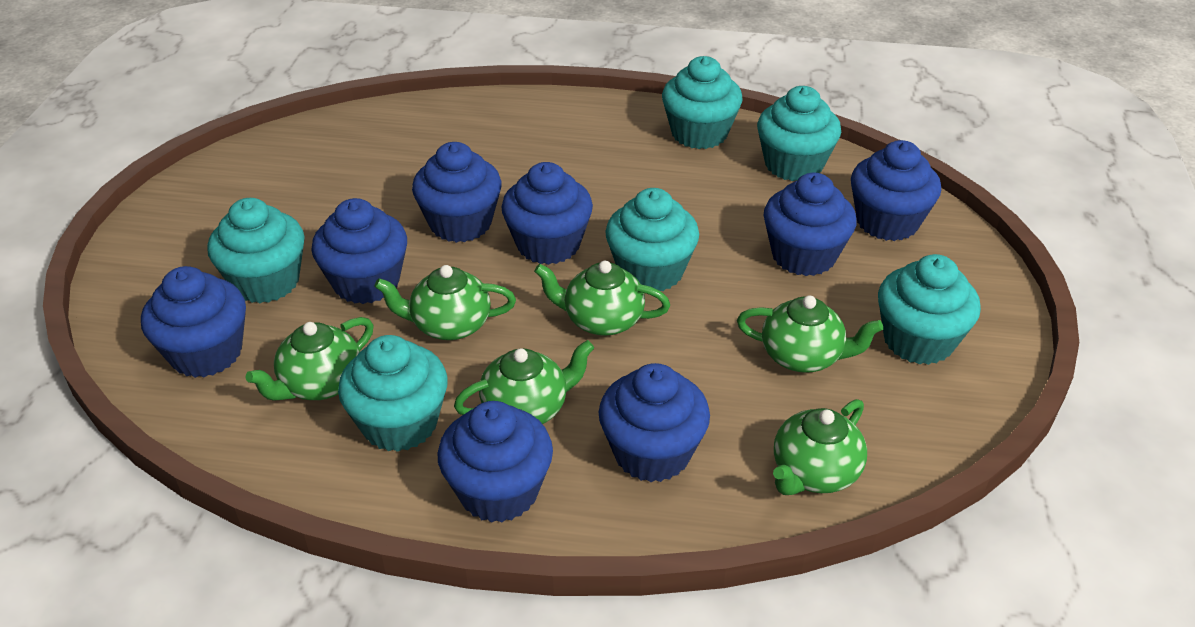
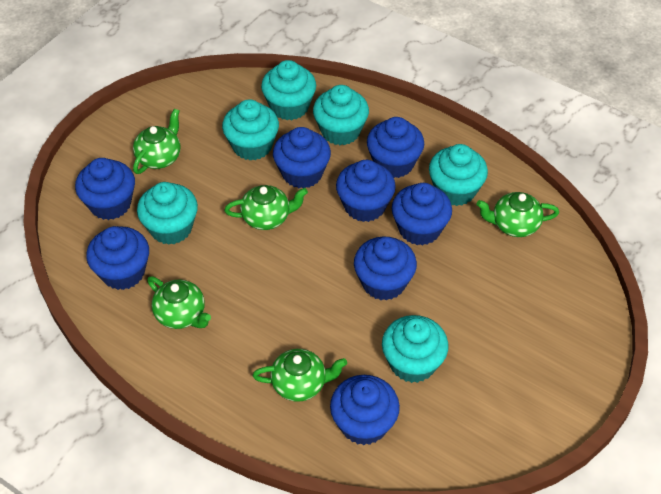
green teapot: 6 -> 5

